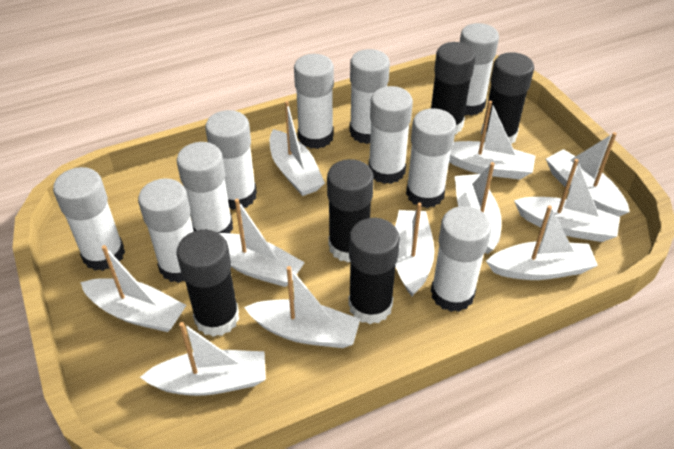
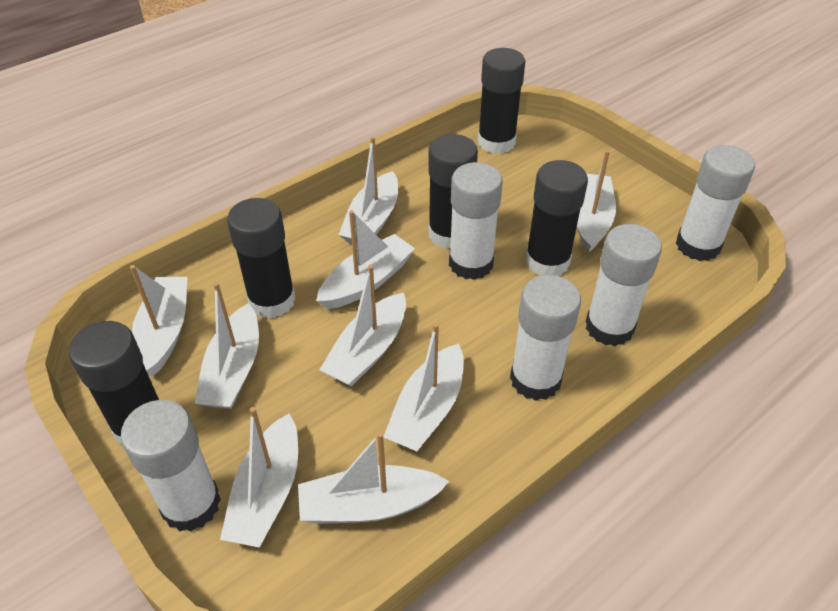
white boat: 11 -> 9
white glue stick: 10 -> 5

